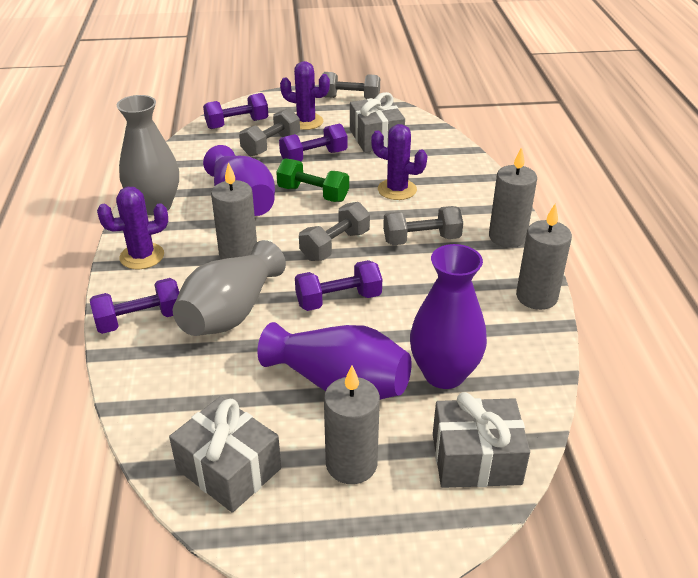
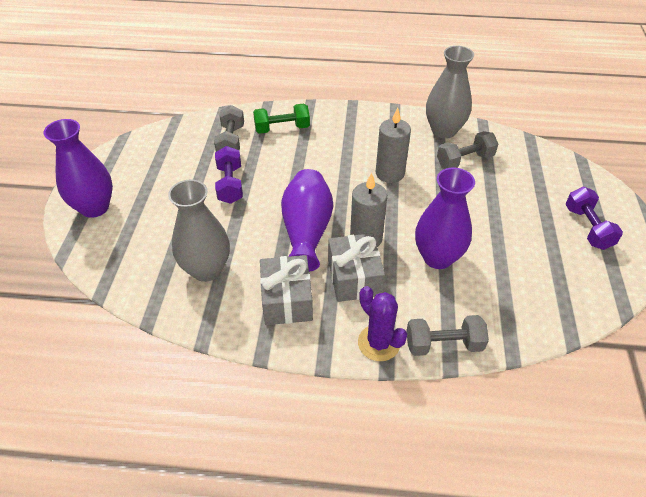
grey candle: 4 -> 2
grey dumbbell: 4 -> 3
grey gift: 3 -> 2
purple cactus: 3 -> 1
purple dumbbell: 4 -> 2

